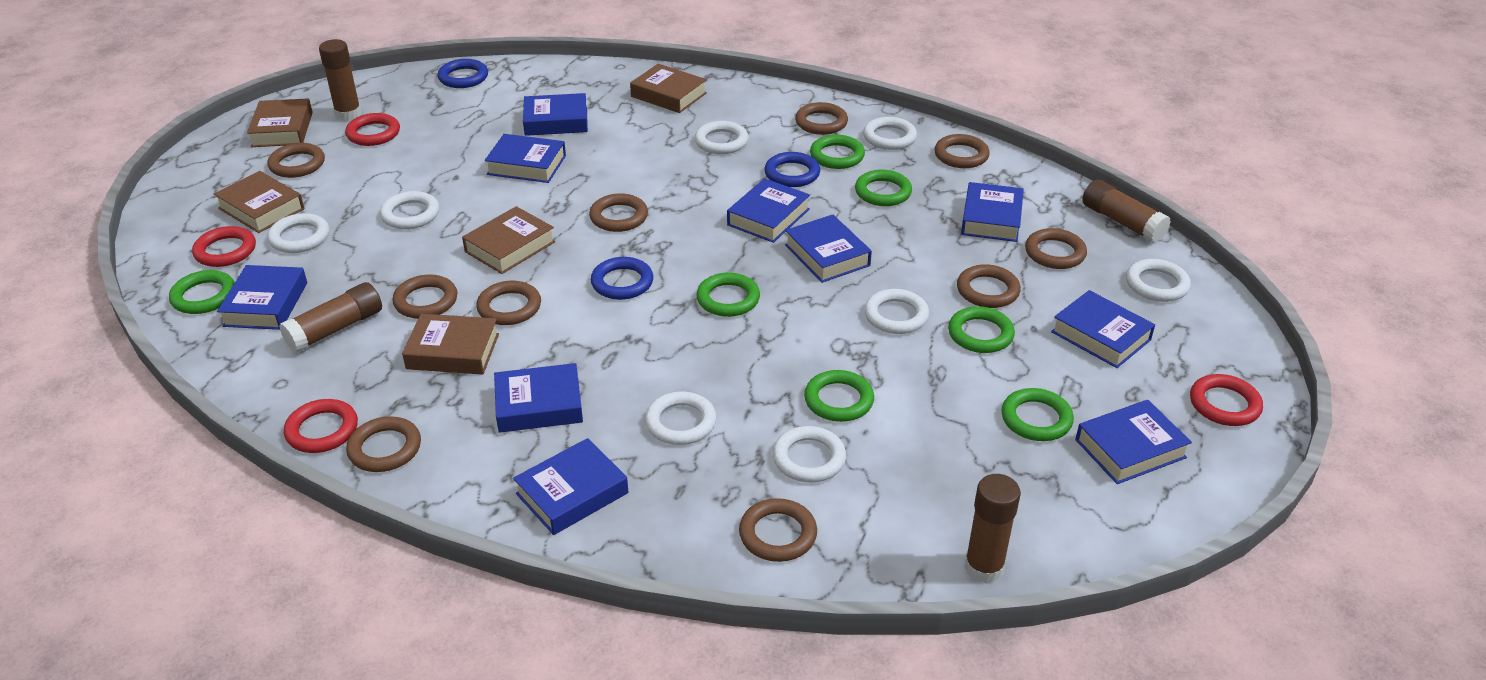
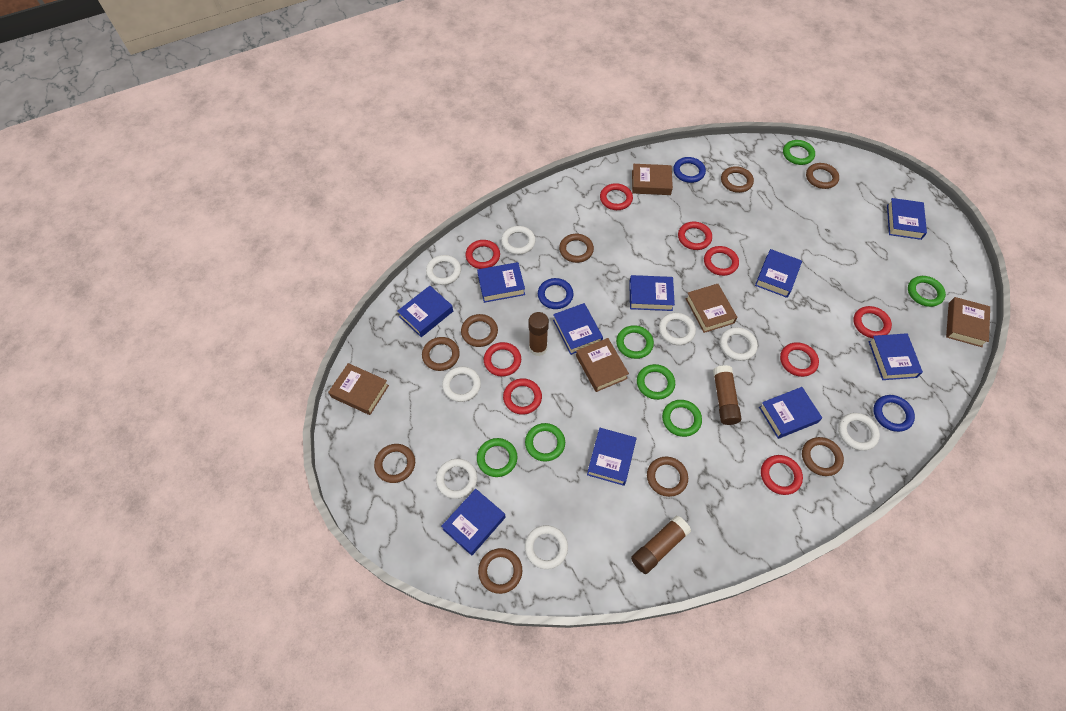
brown glue stick: 4 -> 3
brown ring: 10 -> 9
red ring: 4 -> 9

